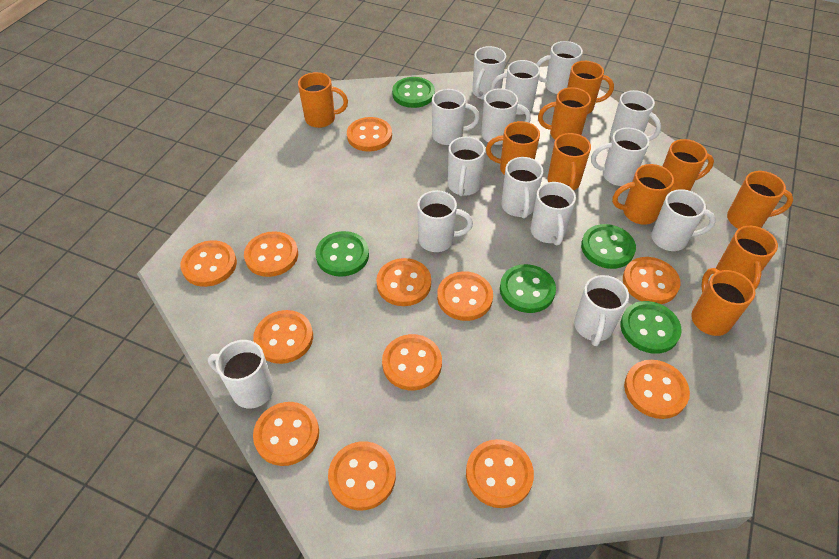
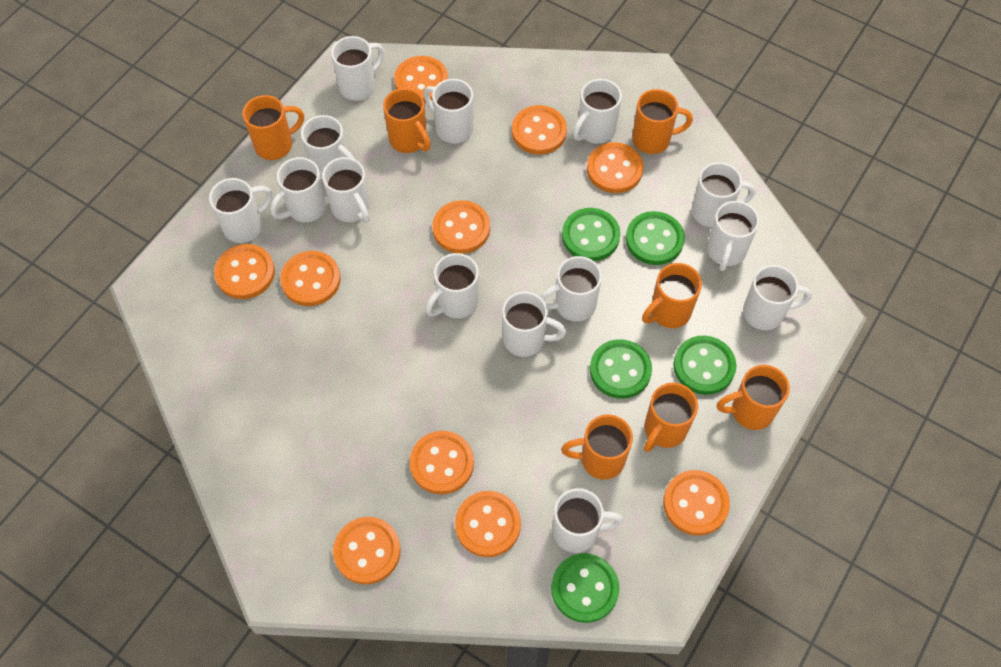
orange button: 12 -> 10
orange mug: 10 -> 7

